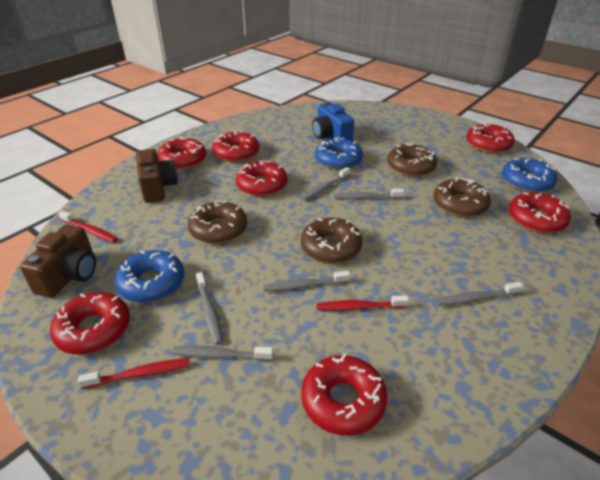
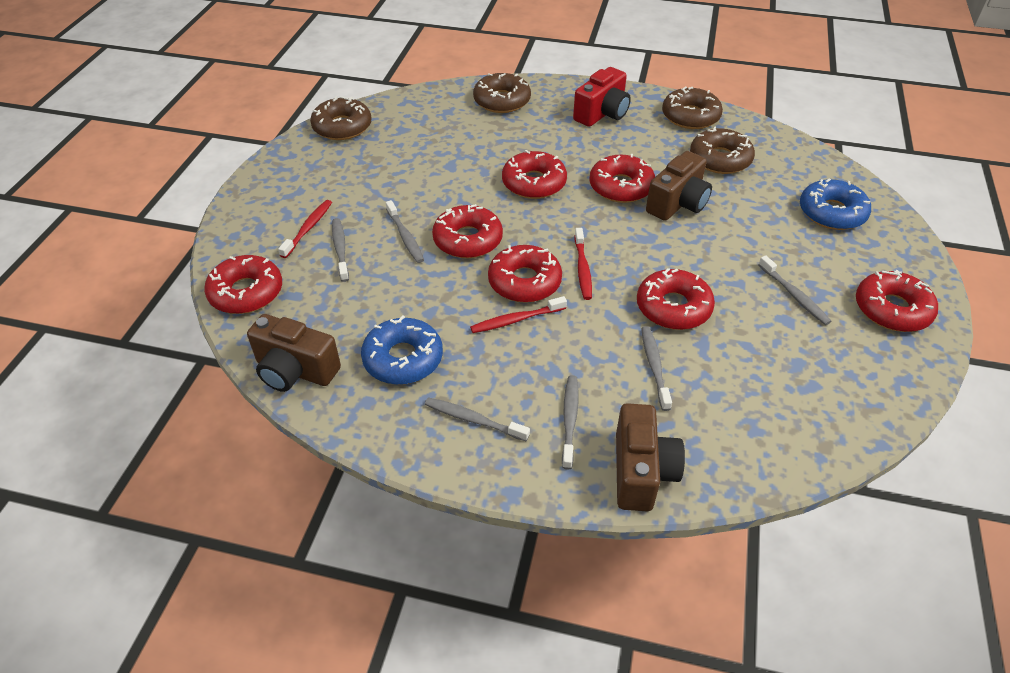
blue camera: 1 -> 0
blue donut: 3 -> 2
brown camera: 2 -> 3
red camera: 0 -> 1

